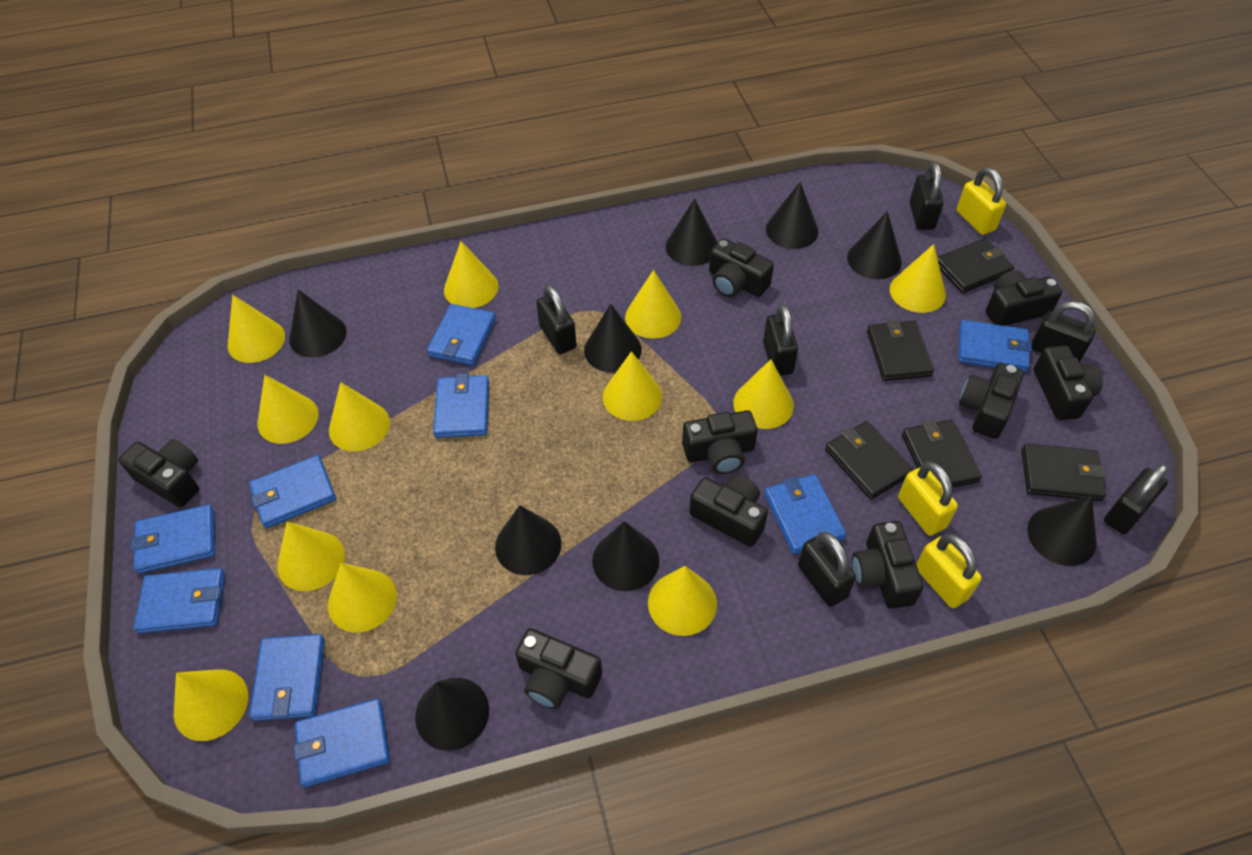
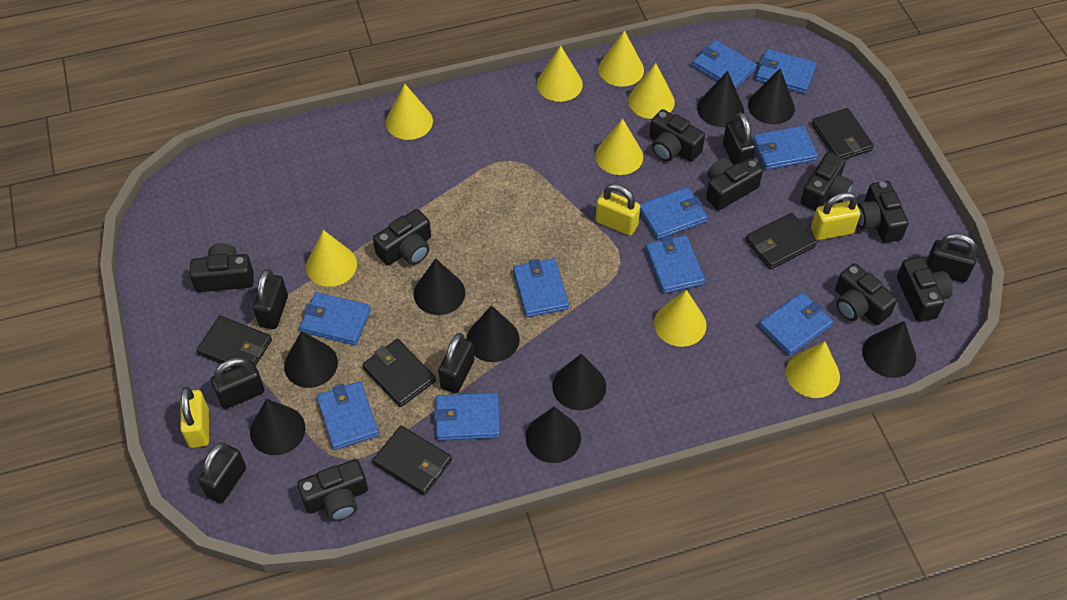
blue wallet: 9 -> 10
yellow cone: 12 -> 8

